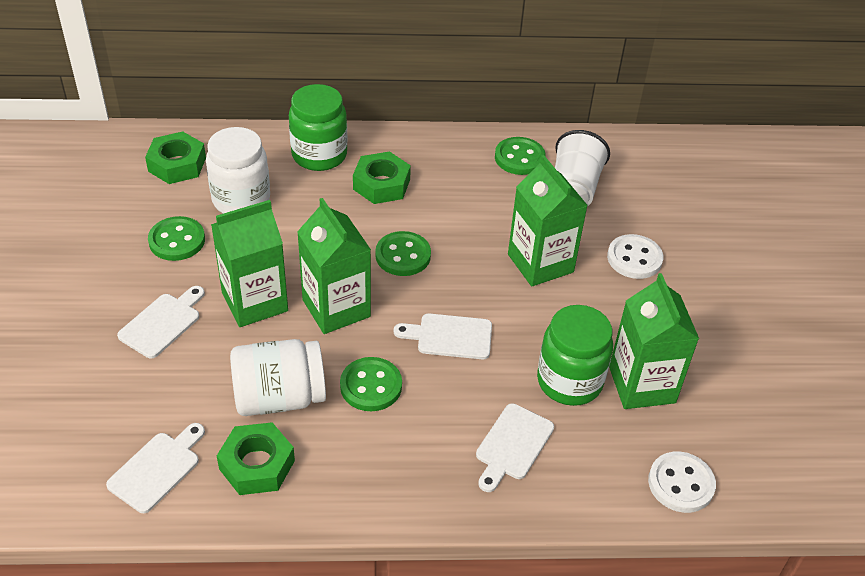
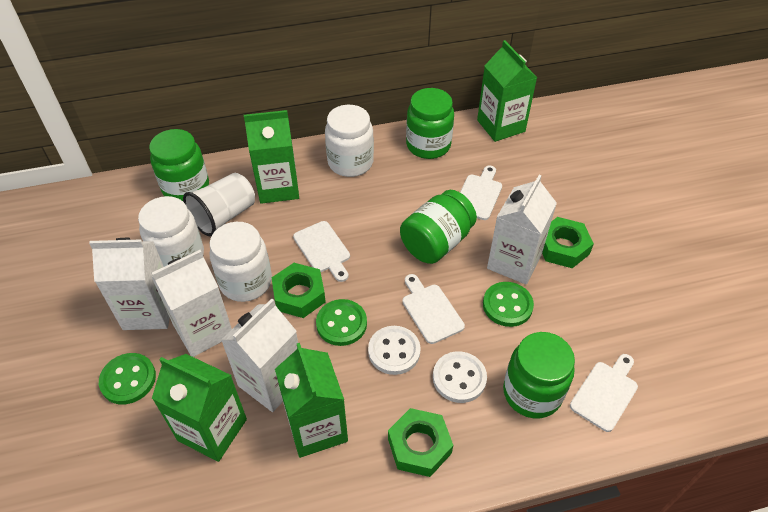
green button: 4 -> 3
green jar: 2 -> 4
white carton: 0 -> 4
white jar: 2 -> 3

